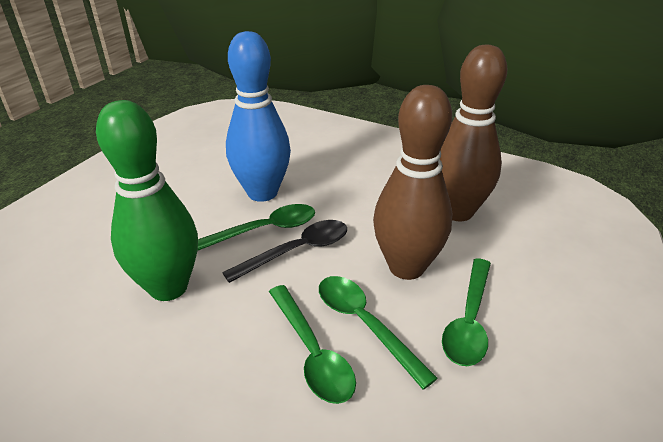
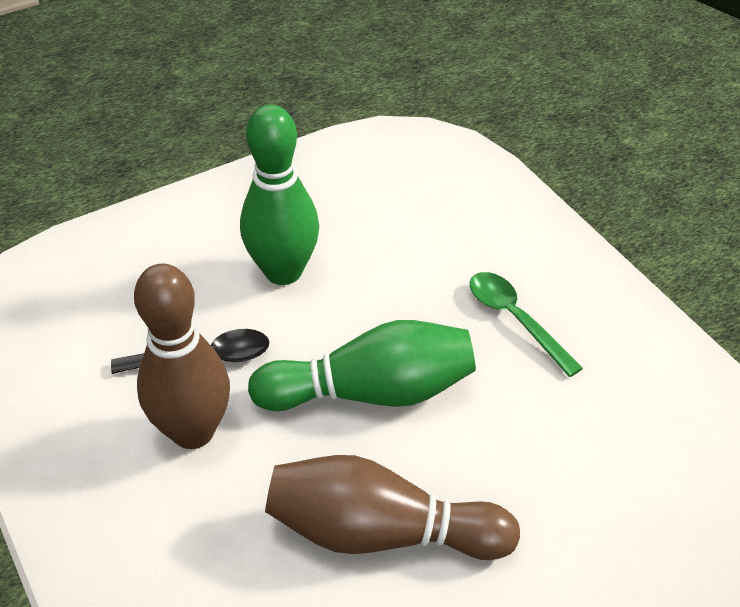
blue bowling pin: 1 -> 0
green bowling pin: 1 -> 2
green spoon: 4 -> 1

